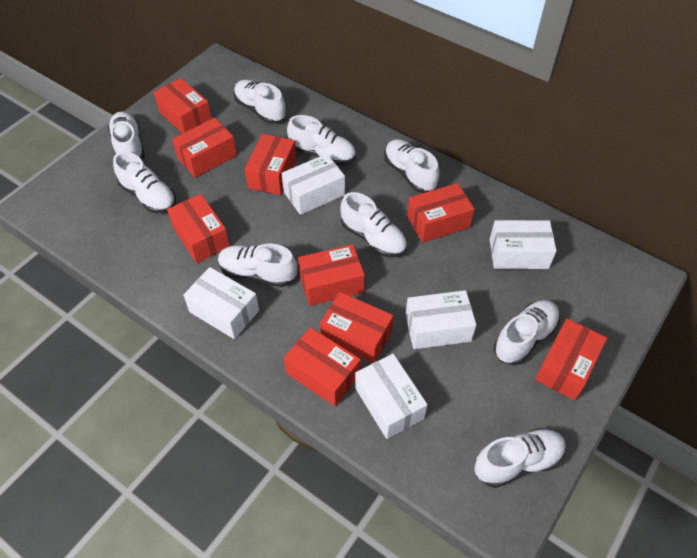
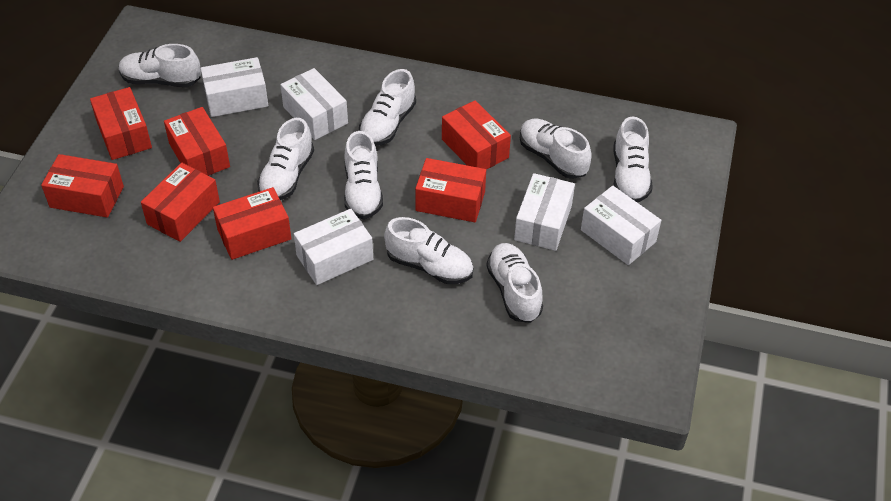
red box: 9 -> 7
white shoe: 9 -> 8

